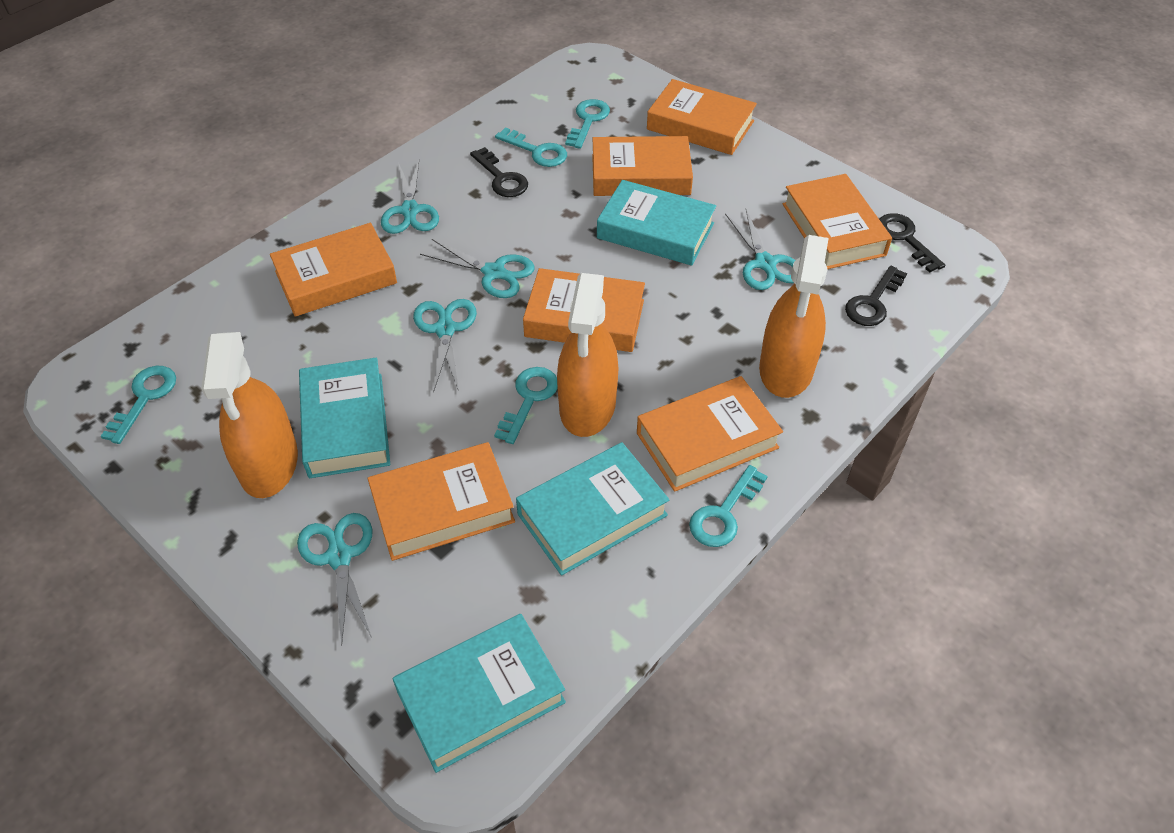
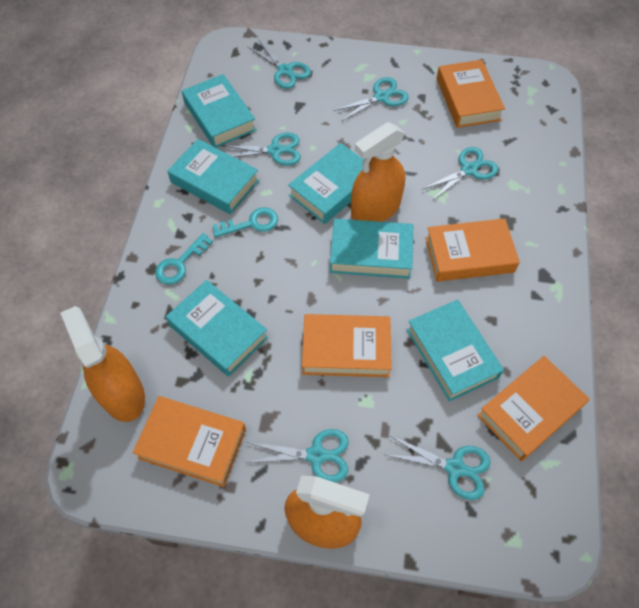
black key: 3 -> 0
orange book: 7 -> 5
turquoise book: 4 -> 6
turquoise key: 5 -> 2
turquoise scissors: 5 -> 6

